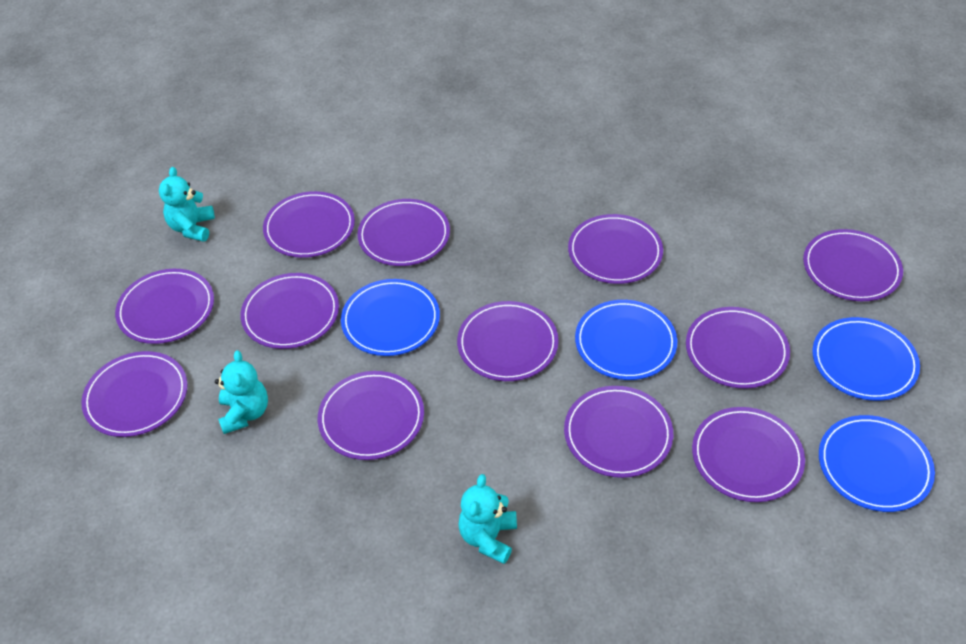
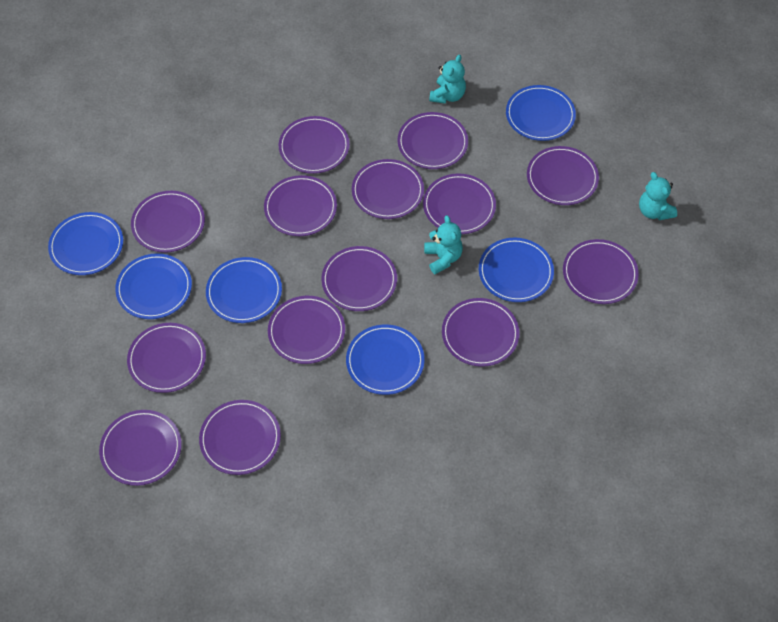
blue plate: 4 -> 6
purple plate: 12 -> 14

